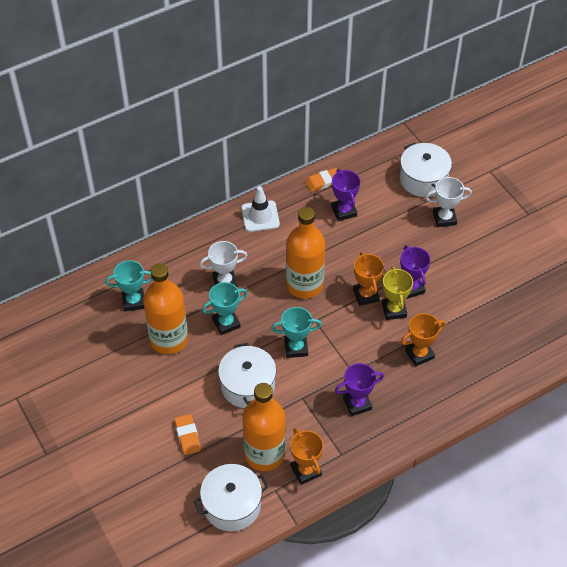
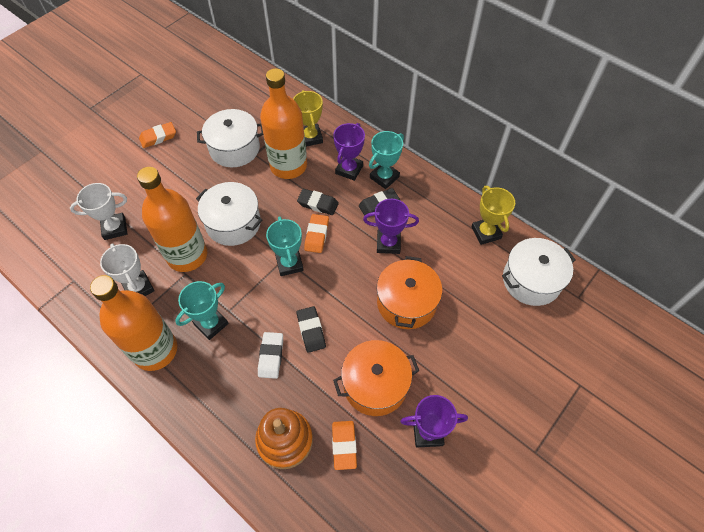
black eraser: 0 -> 3
orange eraser: 2 -> 3
orange pot: 0 -> 2
orange stacking toy: 0 -> 1
orange trophy: 3 -> 0
white eraser: 0 -> 1
white traffic cone: 1 -> 0
yellow trophy: 1 -> 2

